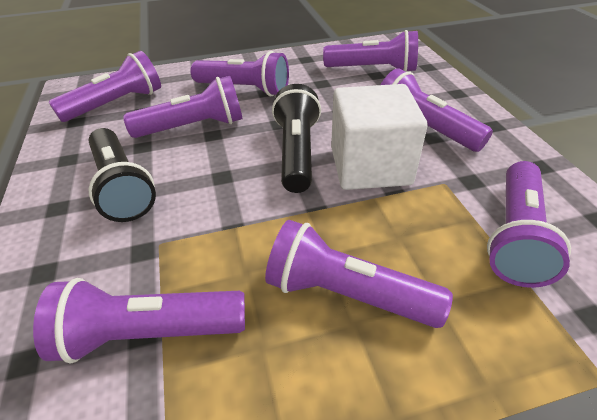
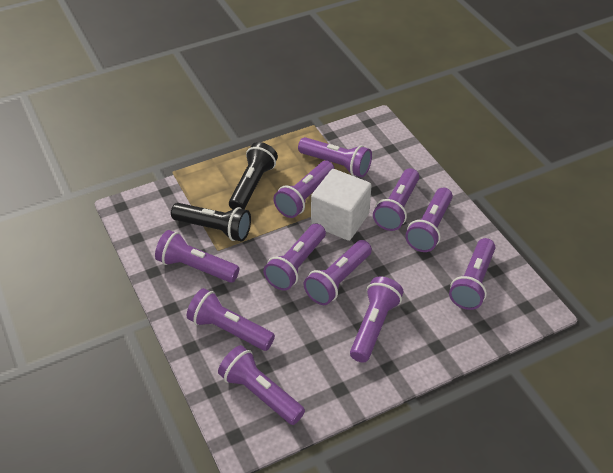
purple flashlight: 8 -> 11

